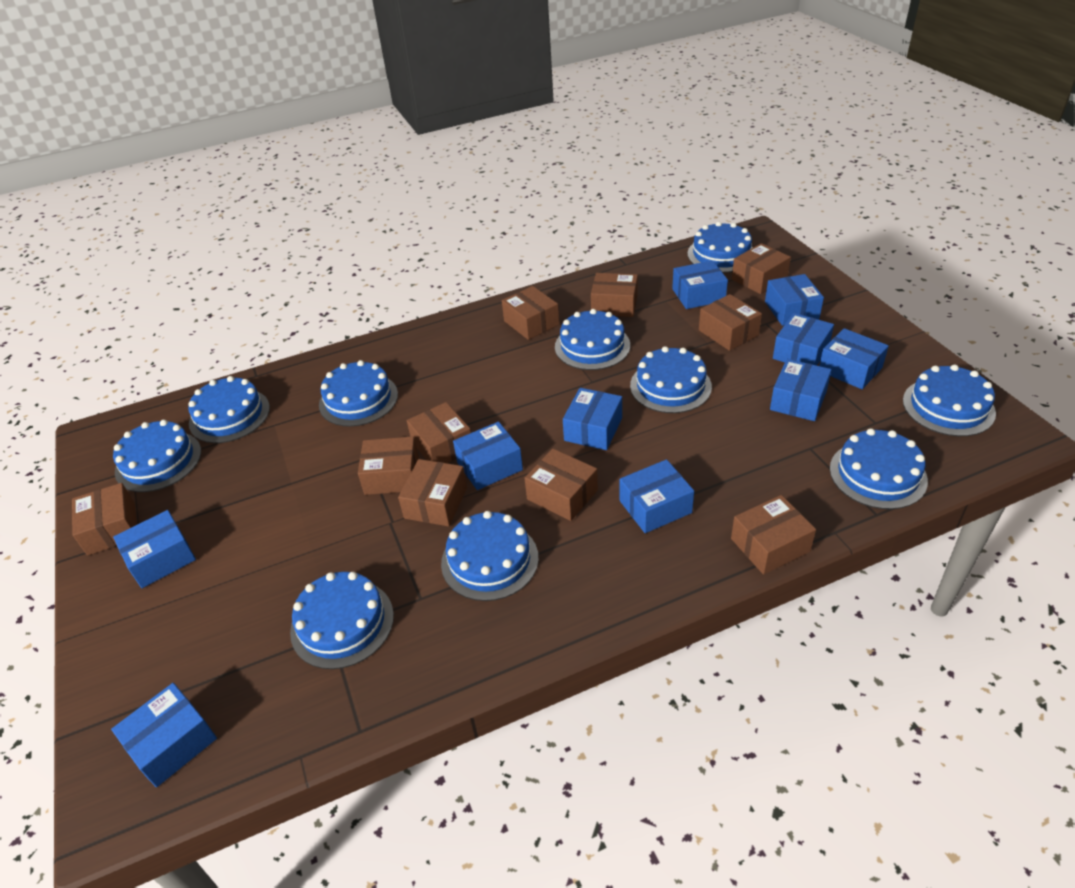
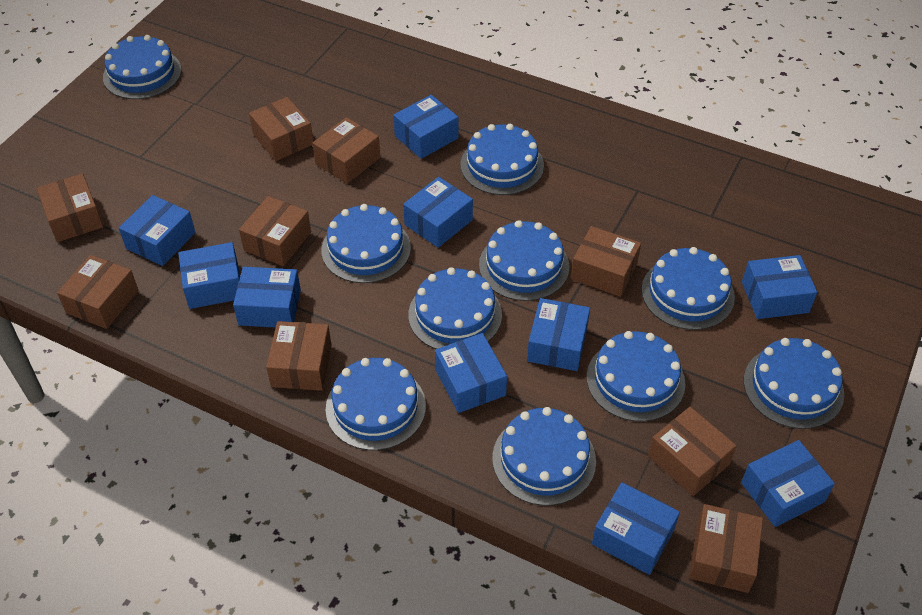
brown box: 10 -> 9

